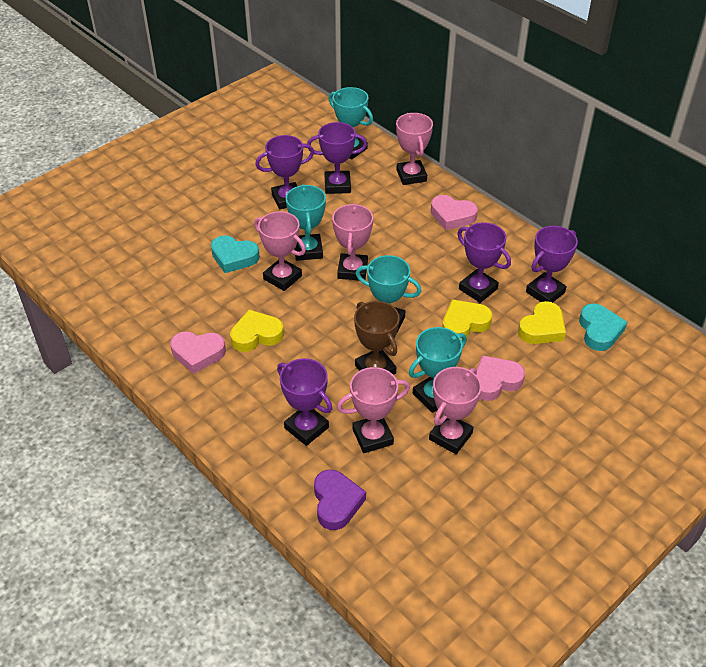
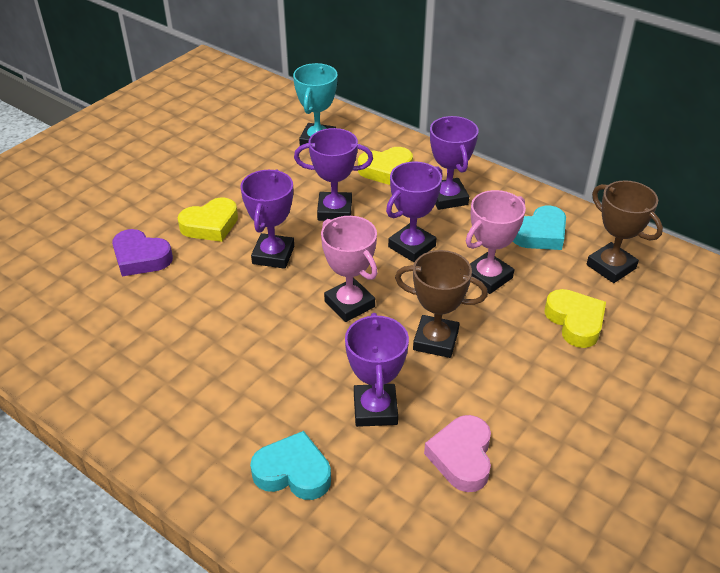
brown trophy: 1 -> 2
pink heart: 3 -> 1
pink trophy: 5 -> 2
turquoise trophy: 4 -> 1

